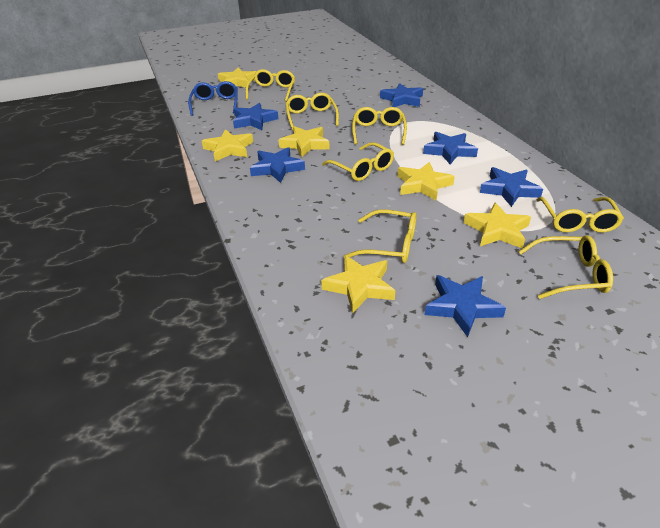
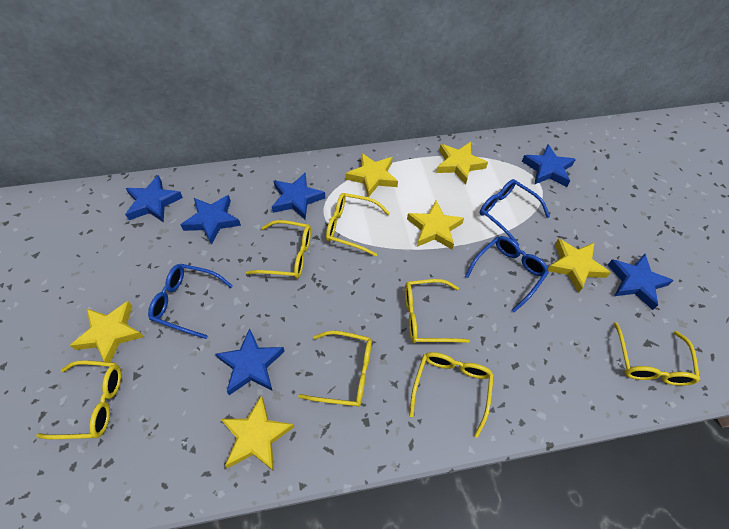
blue glasses: 1 -> 3

